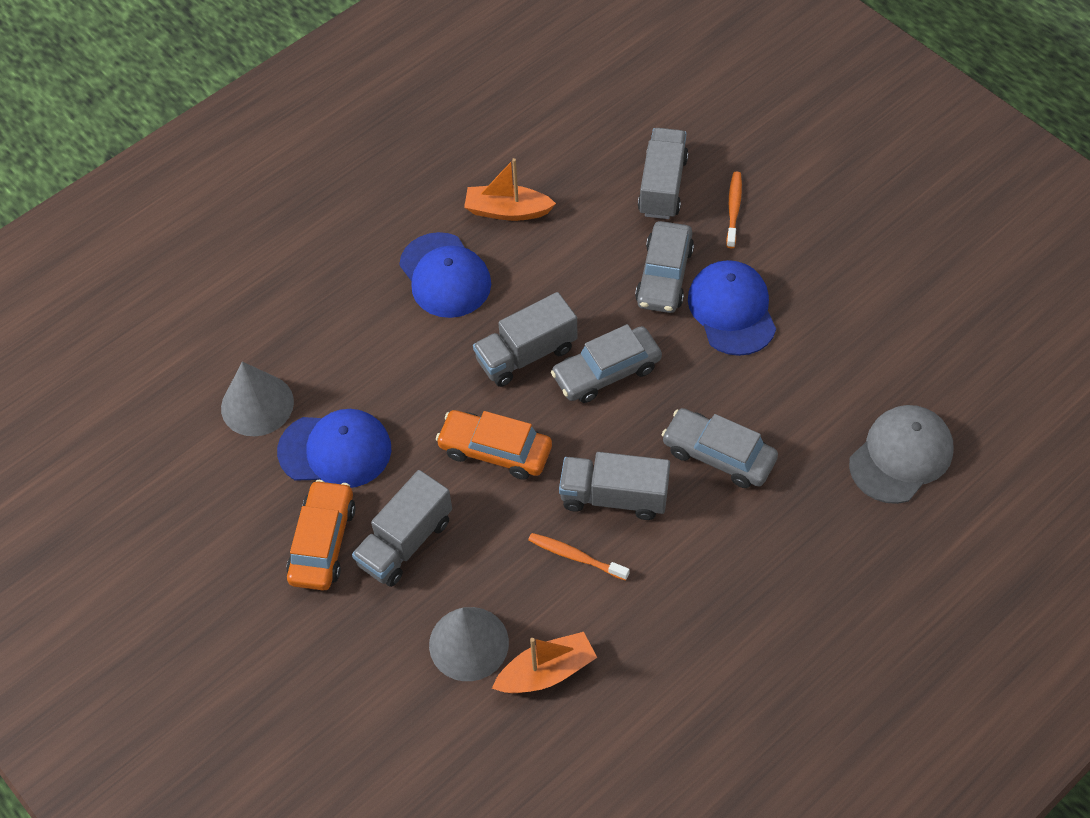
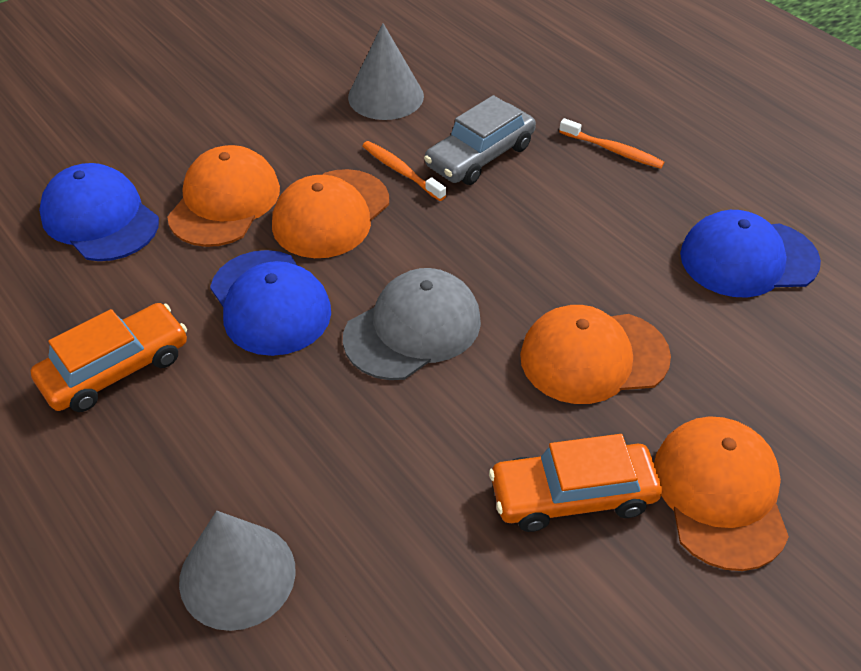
grey car: 3 -> 1
grey truck: 4 -> 0
orange boat: 2 -> 0
orange cap: 0 -> 4

